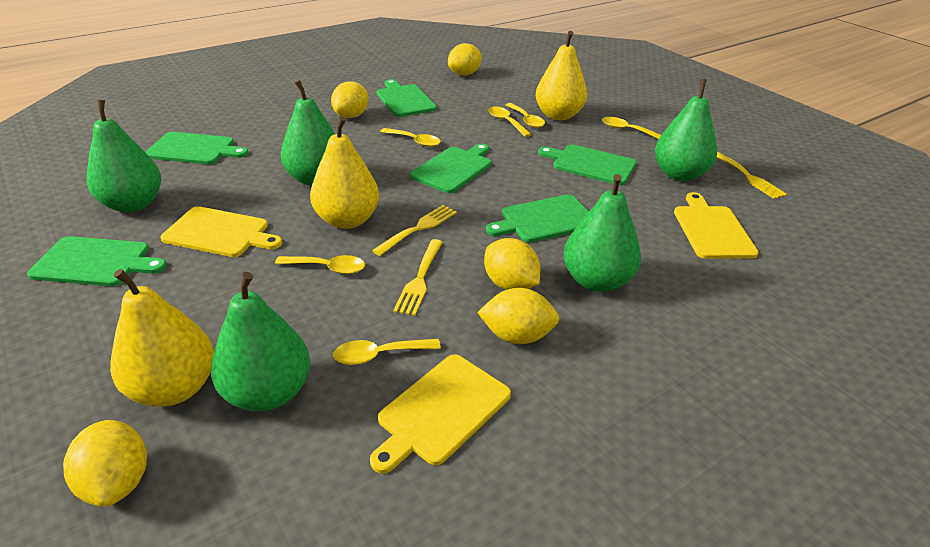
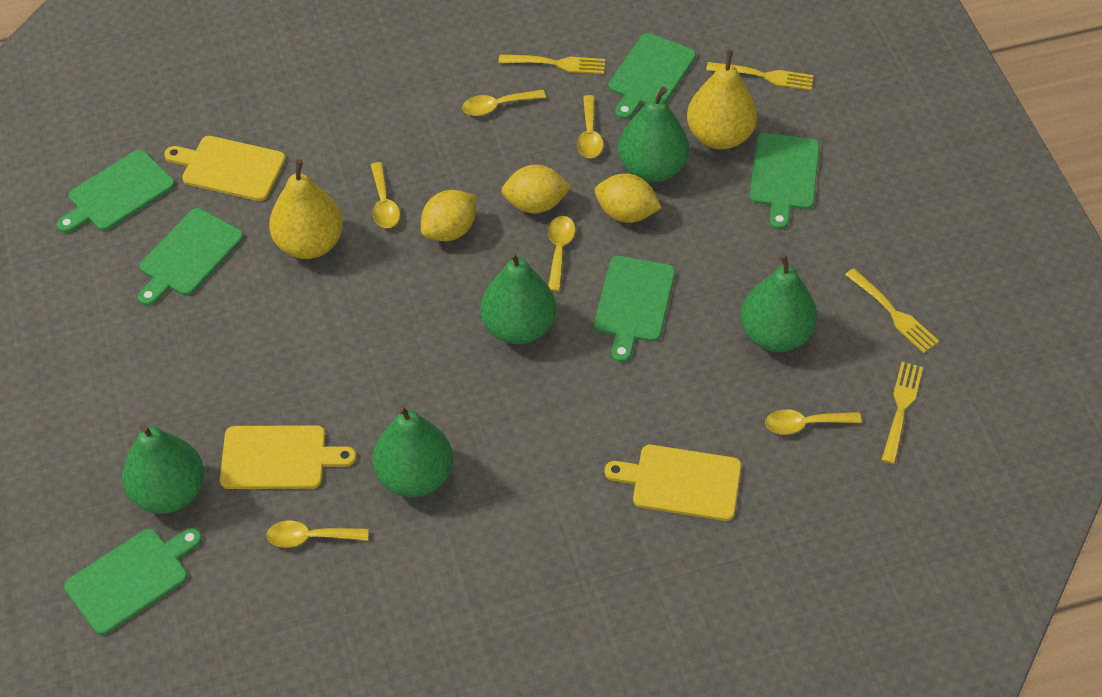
yellow fork: 3 -> 4
yellow lemon: 5 -> 3
yellow pear: 3 -> 2

